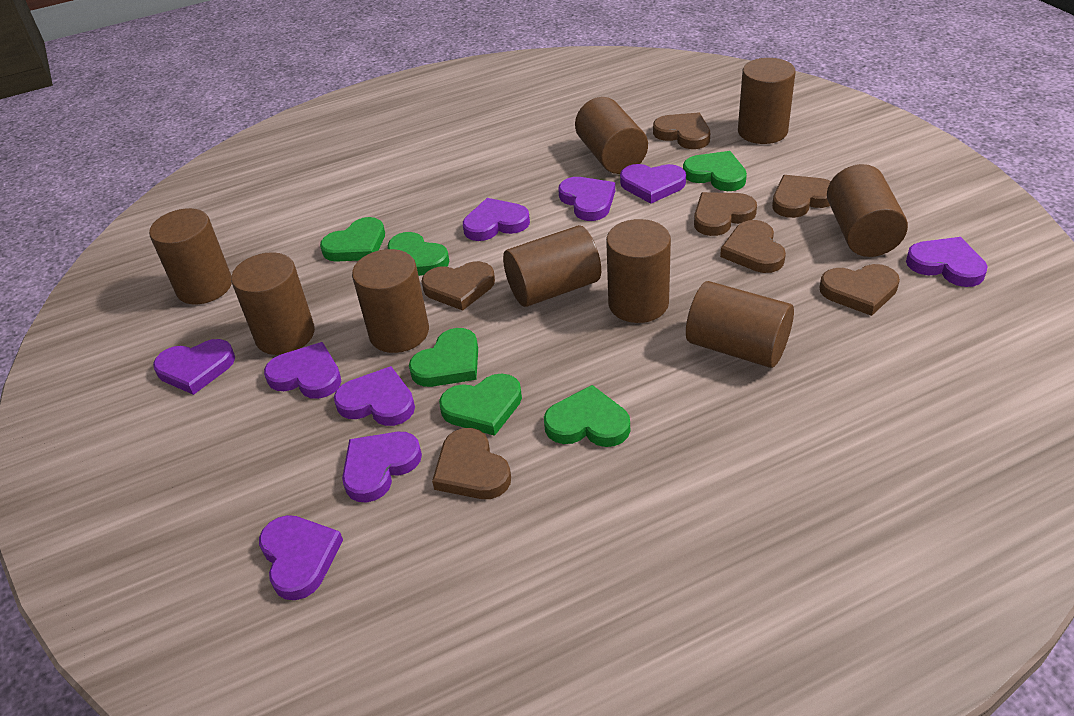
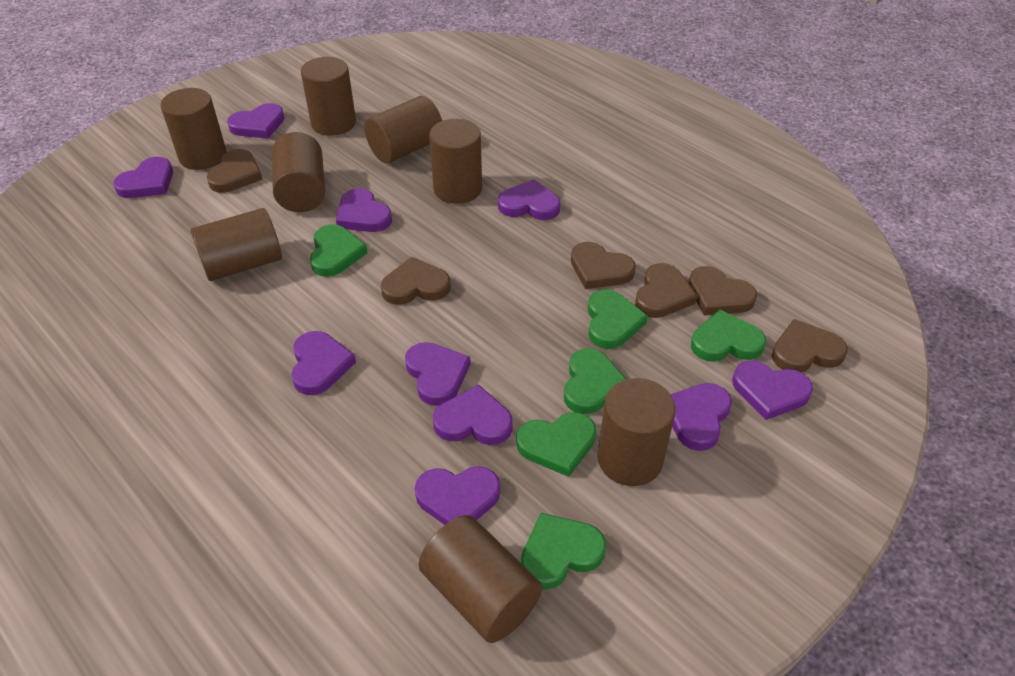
brown cylinder: 9 -> 8
brown heart: 7 -> 6
purple heart: 9 -> 10

